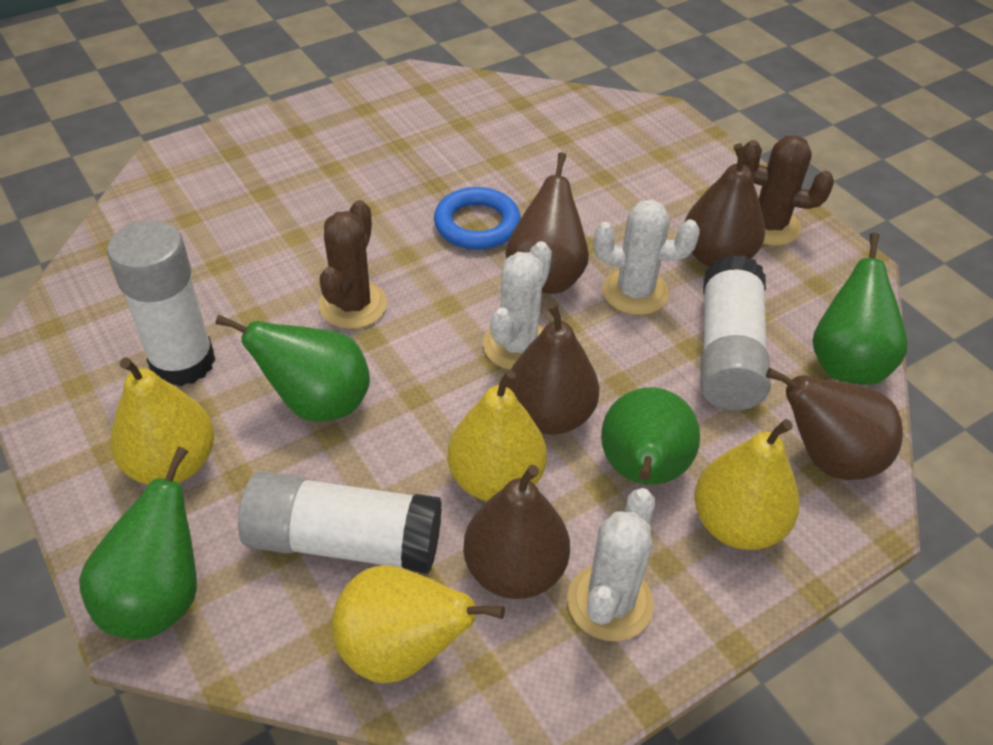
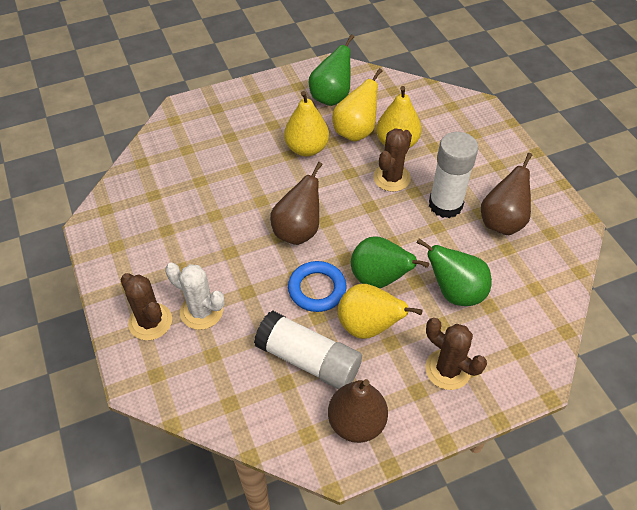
brown cactus: 2 -> 3
brown pear: 5 -> 3
green pear: 4 -> 3
white cactus: 3 -> 1
white glue stick: 3 -> 2

